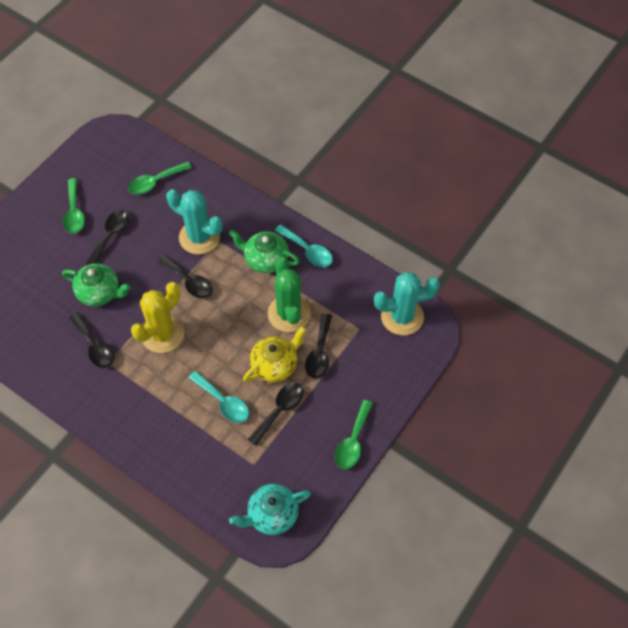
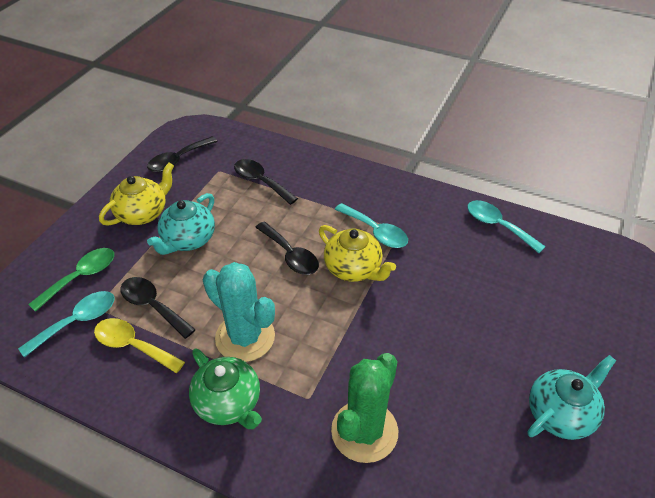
black spoon: 5 -> 4
green spoon: 3 -> 1
green teapot: 2 -> 1
turquoise cactus: 2 -> 1
turquoise spoon: 2 -> 3
turquoise teapot: 1 -> 2
yellow cactus: 1 -> 0
yellow spoon: 0 -> 1
yellow teapot: 1 -> 2

